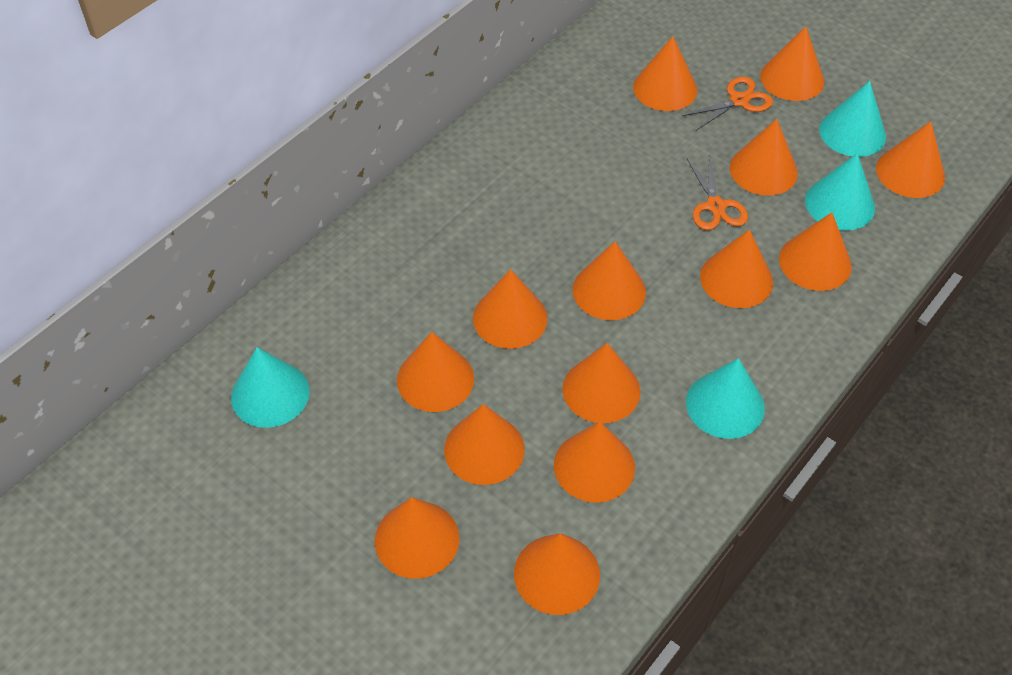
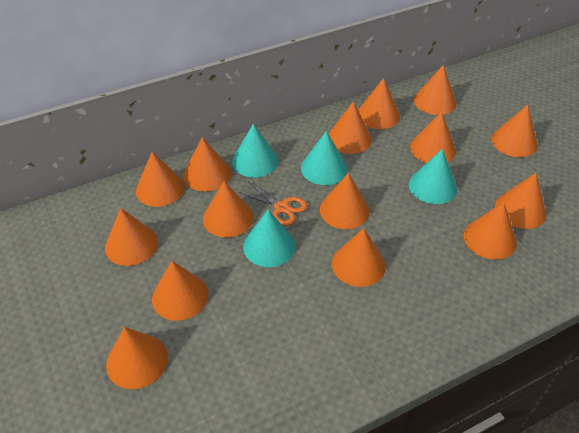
orange cone: 14 -> 15
orange scissors: 2 -> 1

